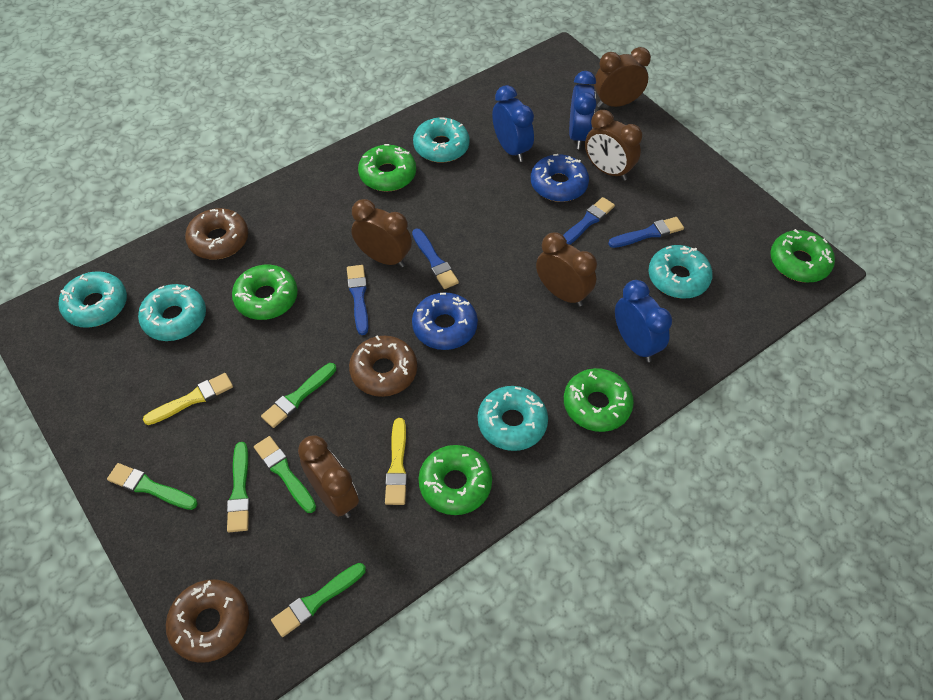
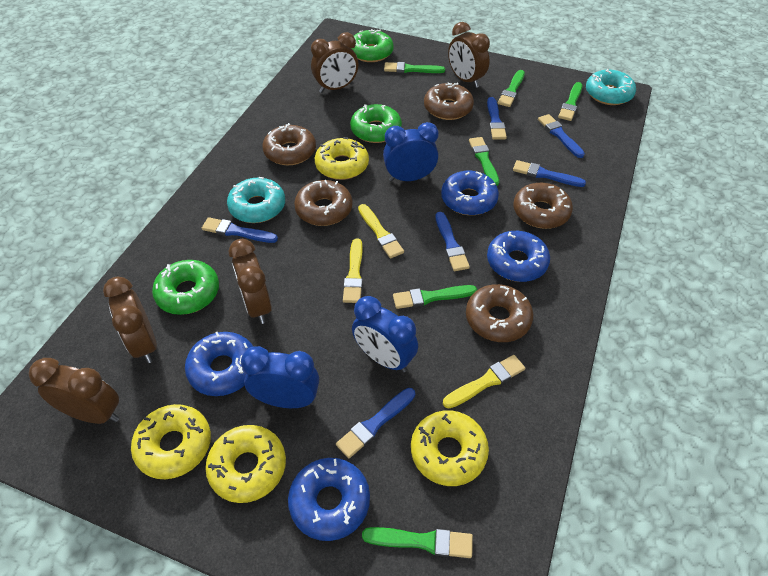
blue brush: 4 -> 6
blue donut: 2 -> 4
brown donut: 3 -> 5
green brush: 5 -> 6
green donut: 5 -> 3
turquoise donut: 5 -> 2
yellow brush: 2 -> 3
yellow donut: 0 -> 4

